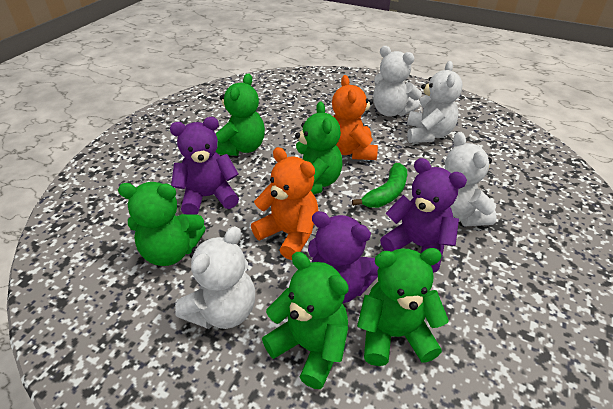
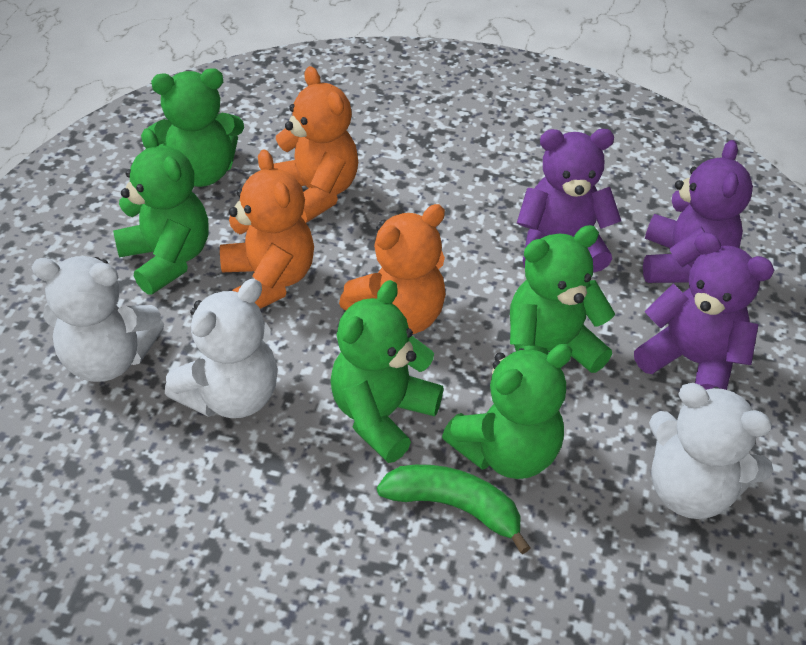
orange teddy bear: 2 -> 3
white teddy bear: 4 -> 3

